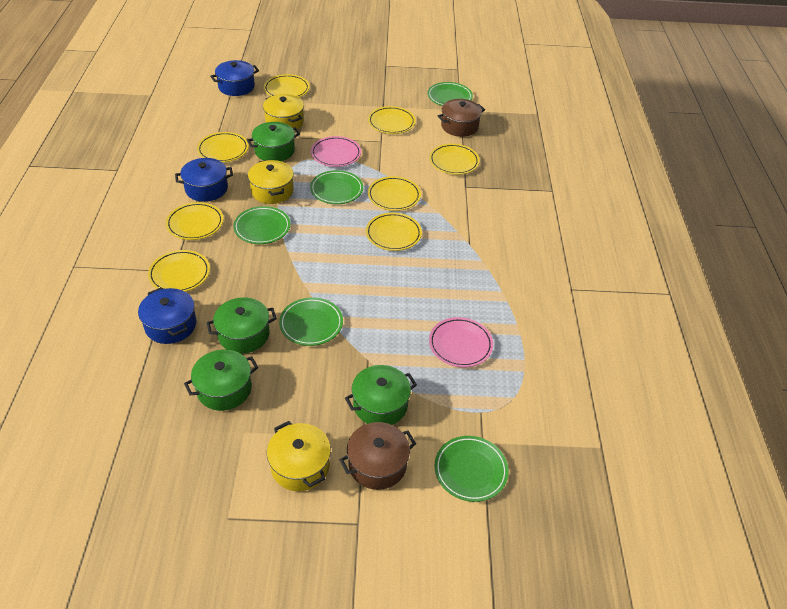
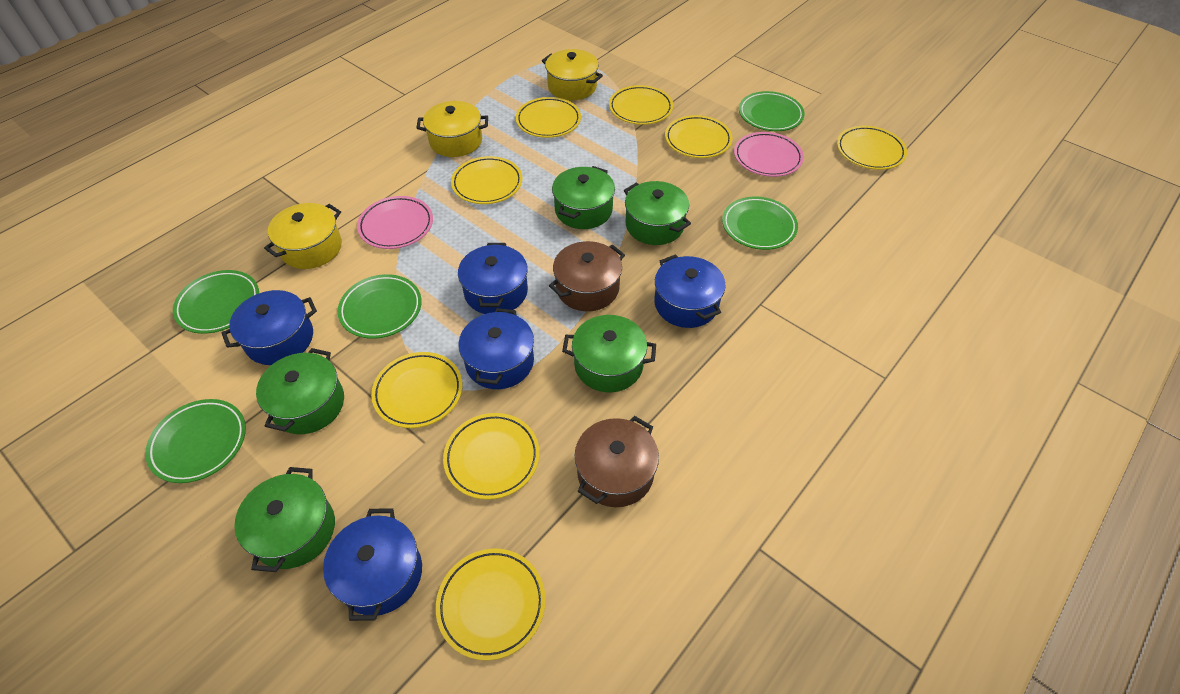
blue pot: 3 -> 5
green pot: 4 -> 5

